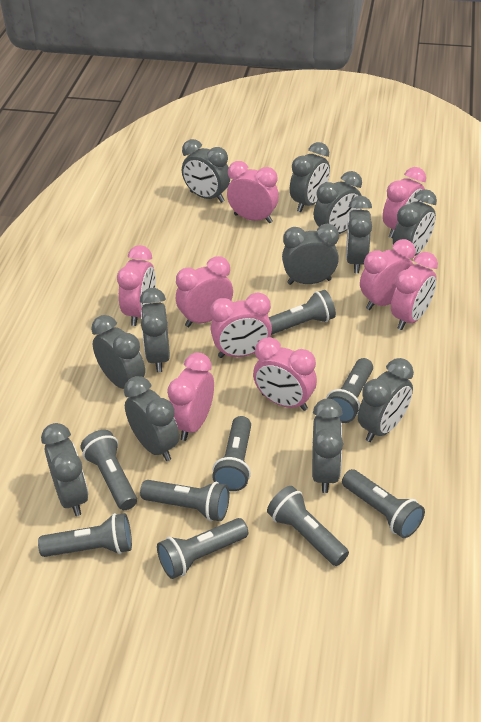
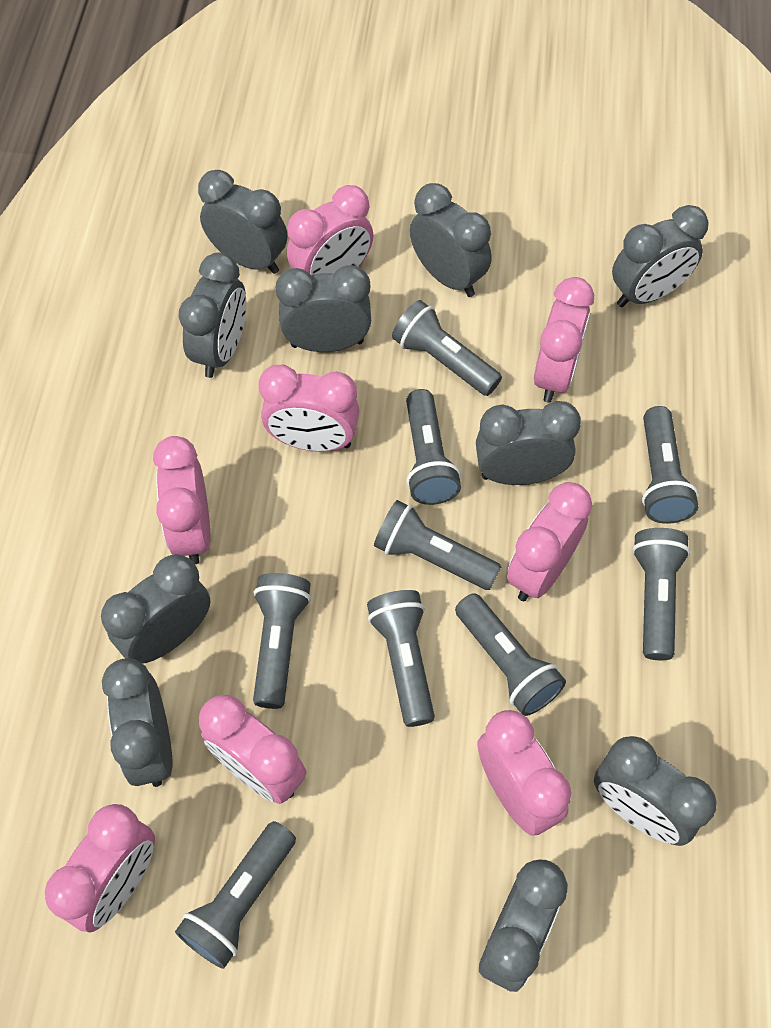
grey clock: 12 -> 10
pink clock: 9 -> 8

